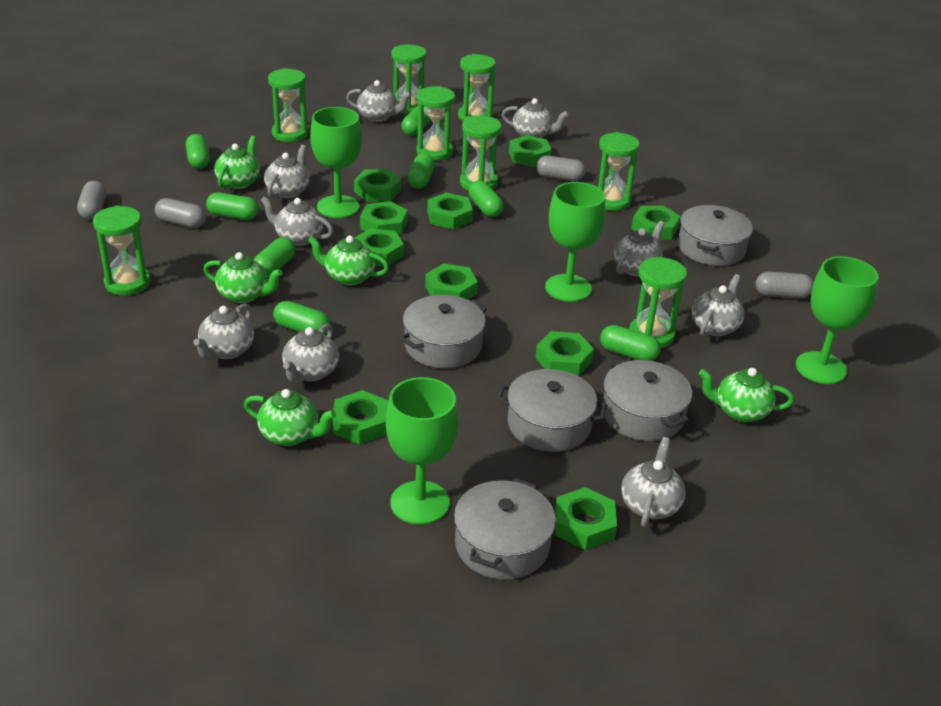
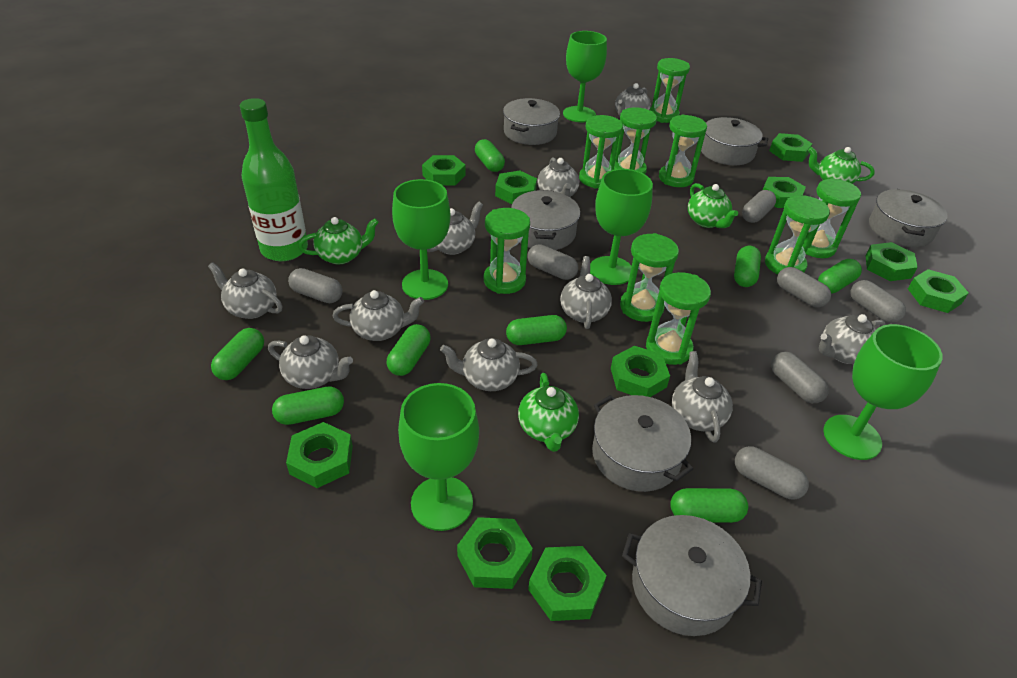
green bottle: 0 -> 1
green goblet: 4 -> 5
green hourglass: 8 -> 9
green teapot: 5 -> 4
grey capsule: 4 -> 7
grey pot: 5 -> 6
grey teapot: 9 -> 10

